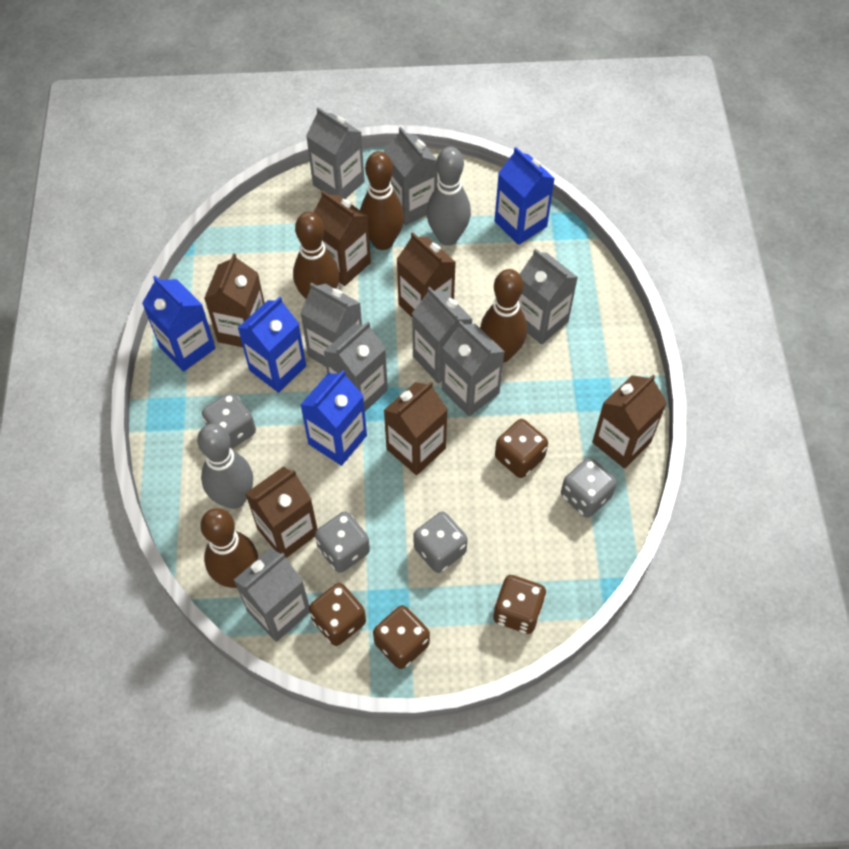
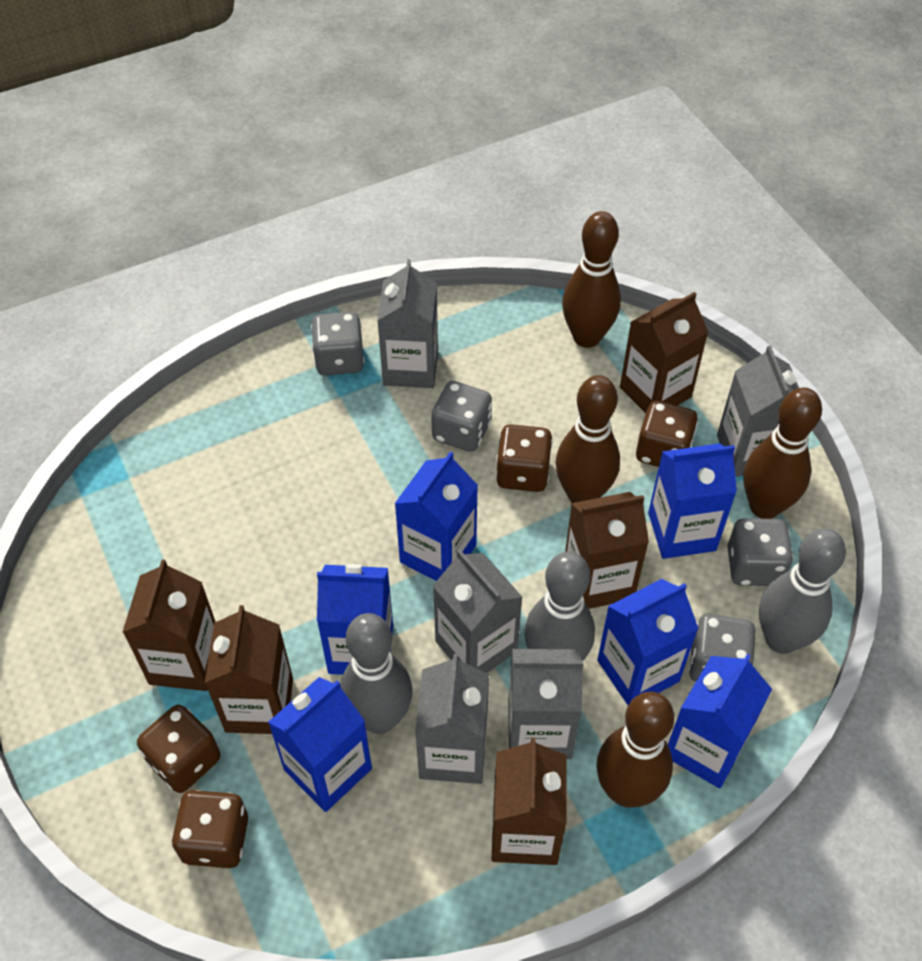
blue carton: 4 -> 6
brown carton: 6 -> 5
grey bowling pin: 2 -> 3
grey carton: 8 -> 5

